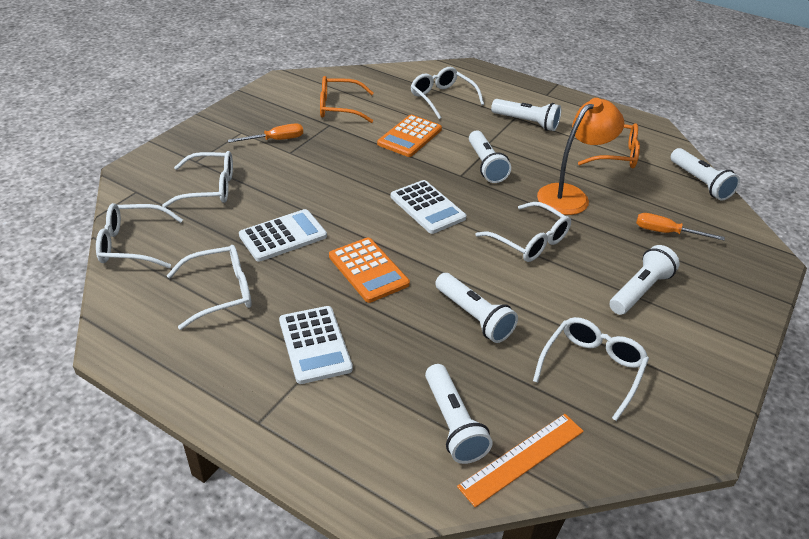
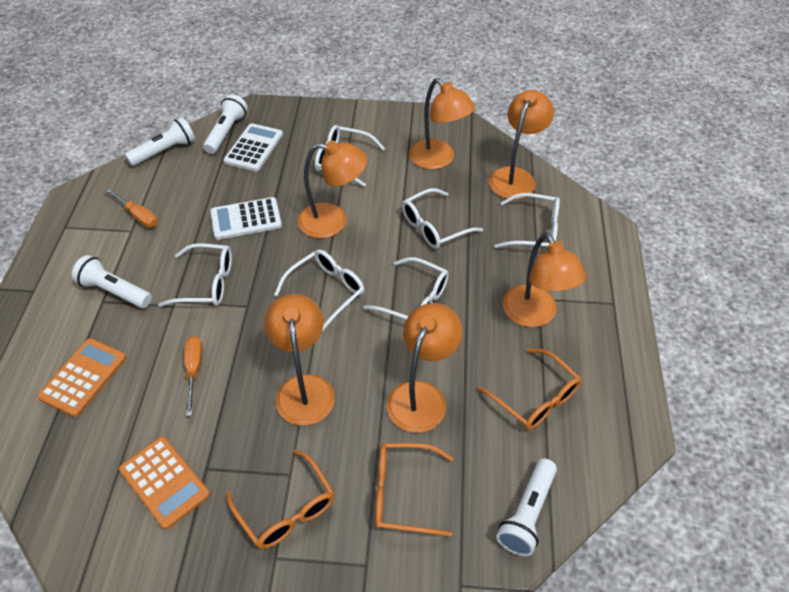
orange glasses: 2 -> 3
orange lamp: 1 -> 6
orange ruler: 1 -> 0
white calculator: 3 -> 2
white flashlight: 6 -> 4

